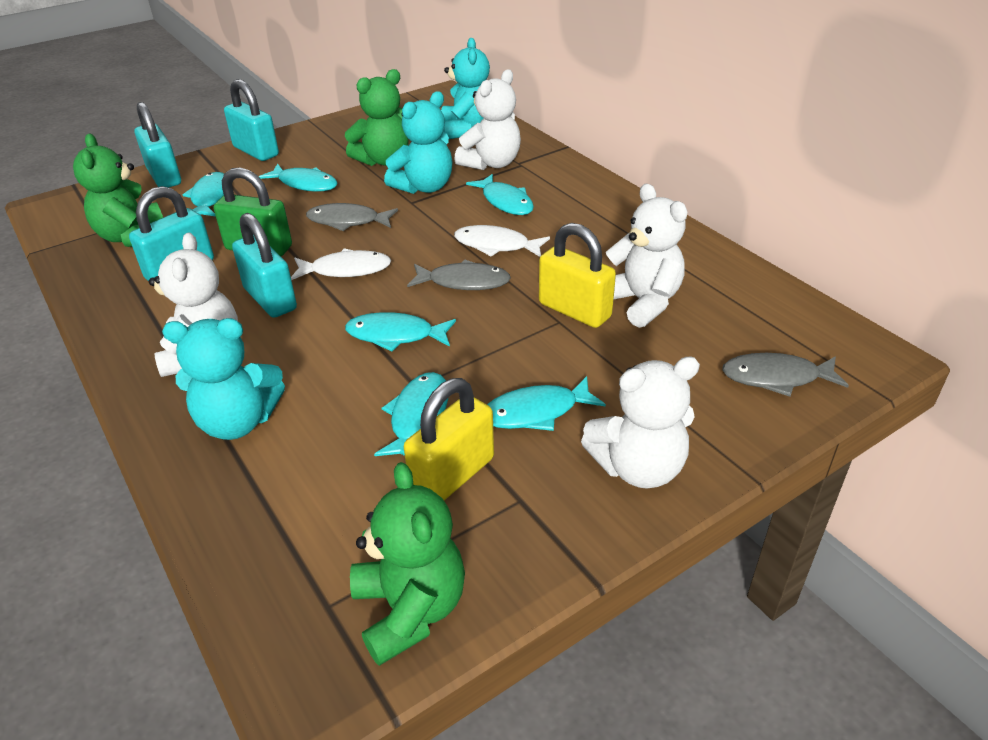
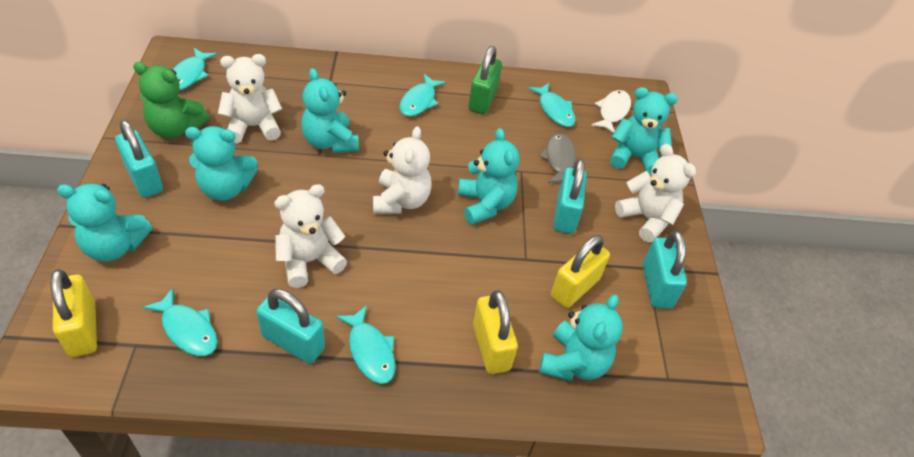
green teddy bear: 3 -> 1
grey fish: 3 -> 1
turquoise fish: 6 -> 5
turquoise teddy bear: 3 -> 6
white fish: 2 -> 1
yellow padlock: 2 -> 3

